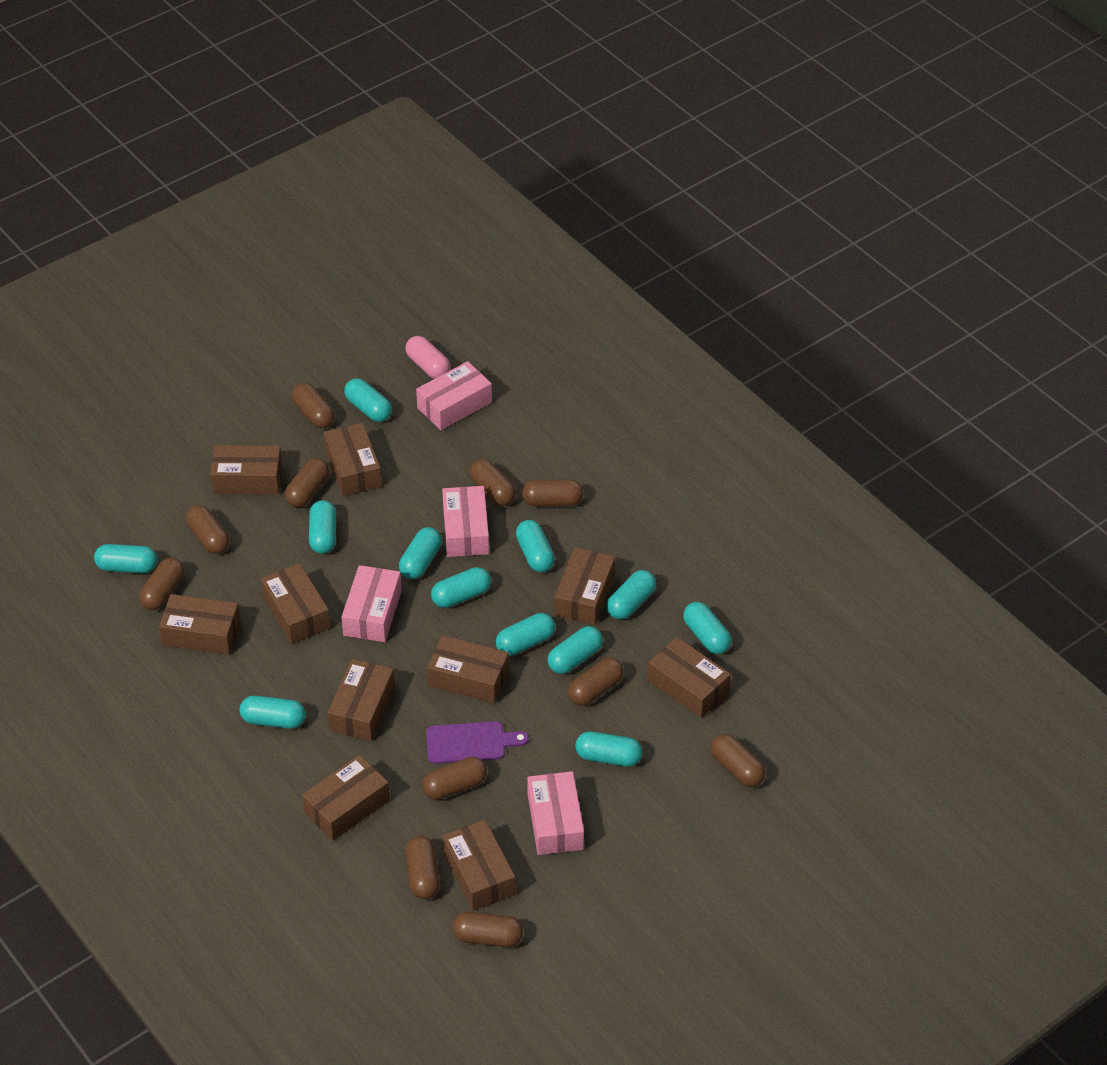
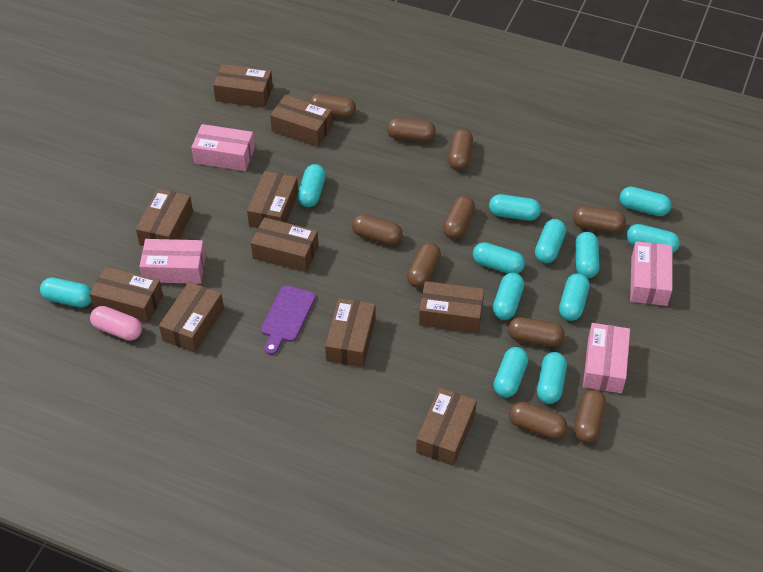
brown capsule: 11 -> 10

